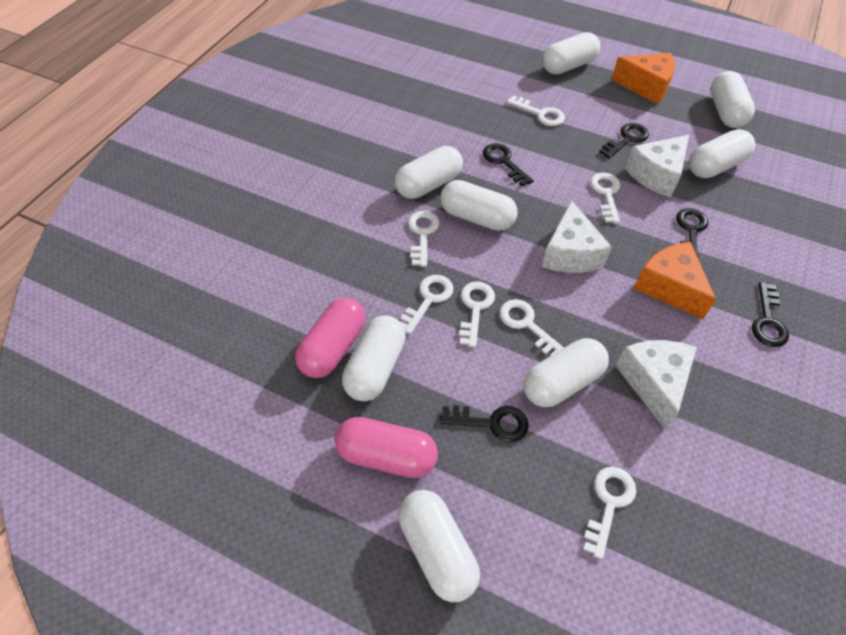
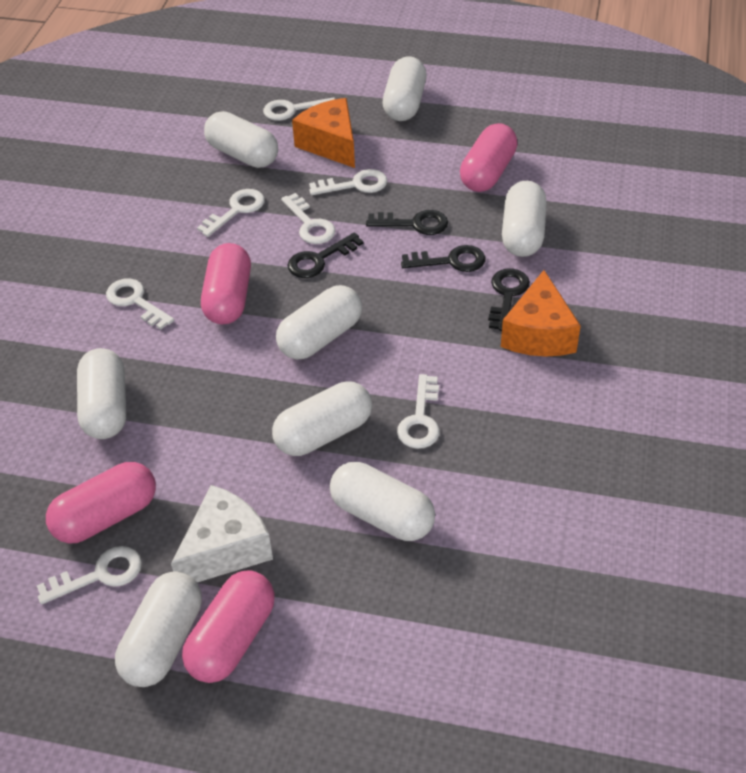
black key: 5 -> 4
pink capsule: 2 -> 4
white cheese: 3 -> 1

